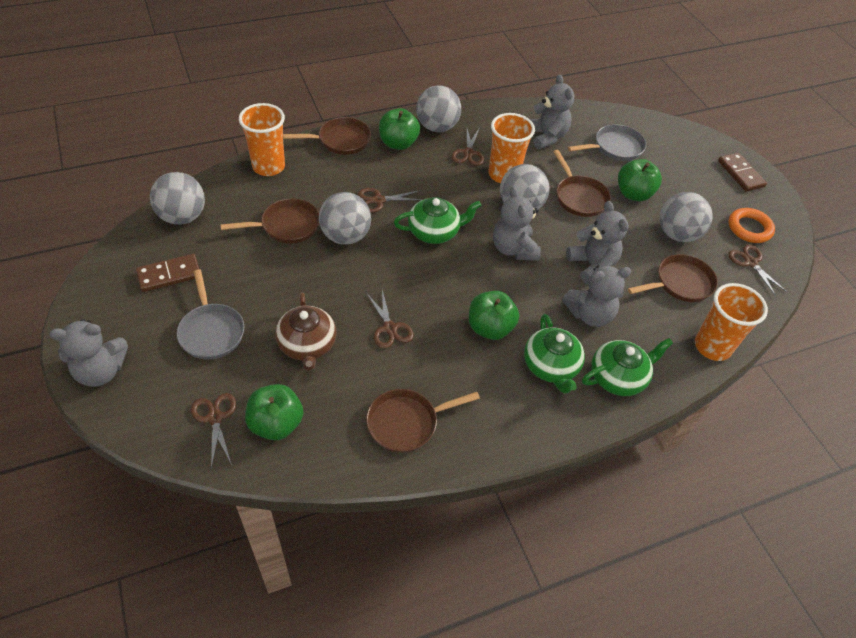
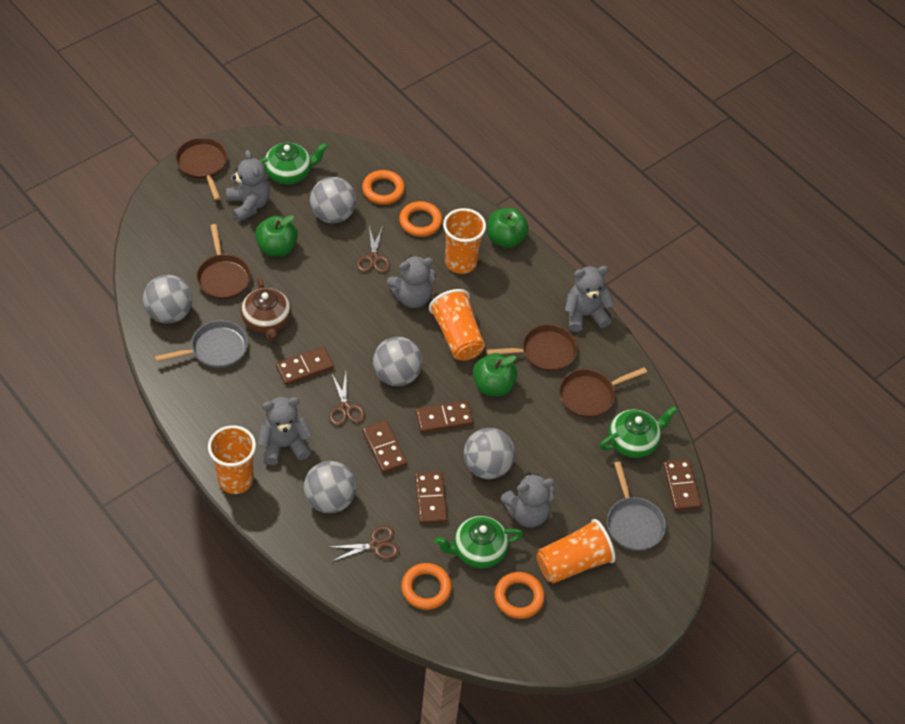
brown domino: 2 -> 5
brown pan: 5 -> 4
brown scissors: 5 -> 3
green apple: 4 -> 3
orange cup: 3 -> 4
orange ring: 1 -> 4

